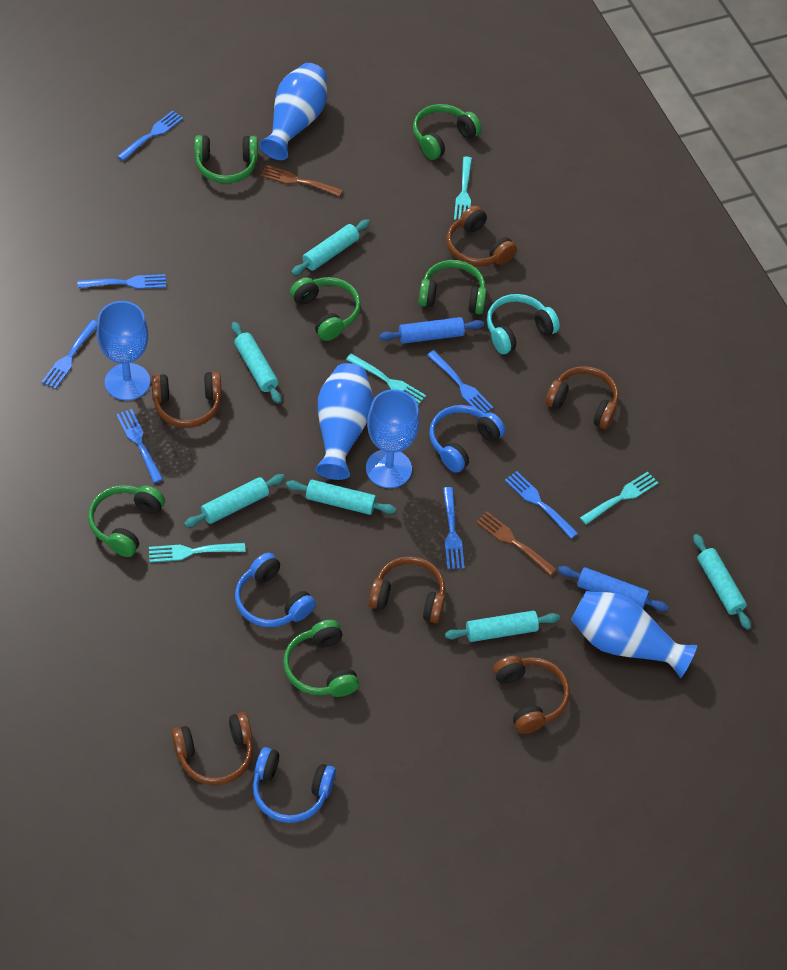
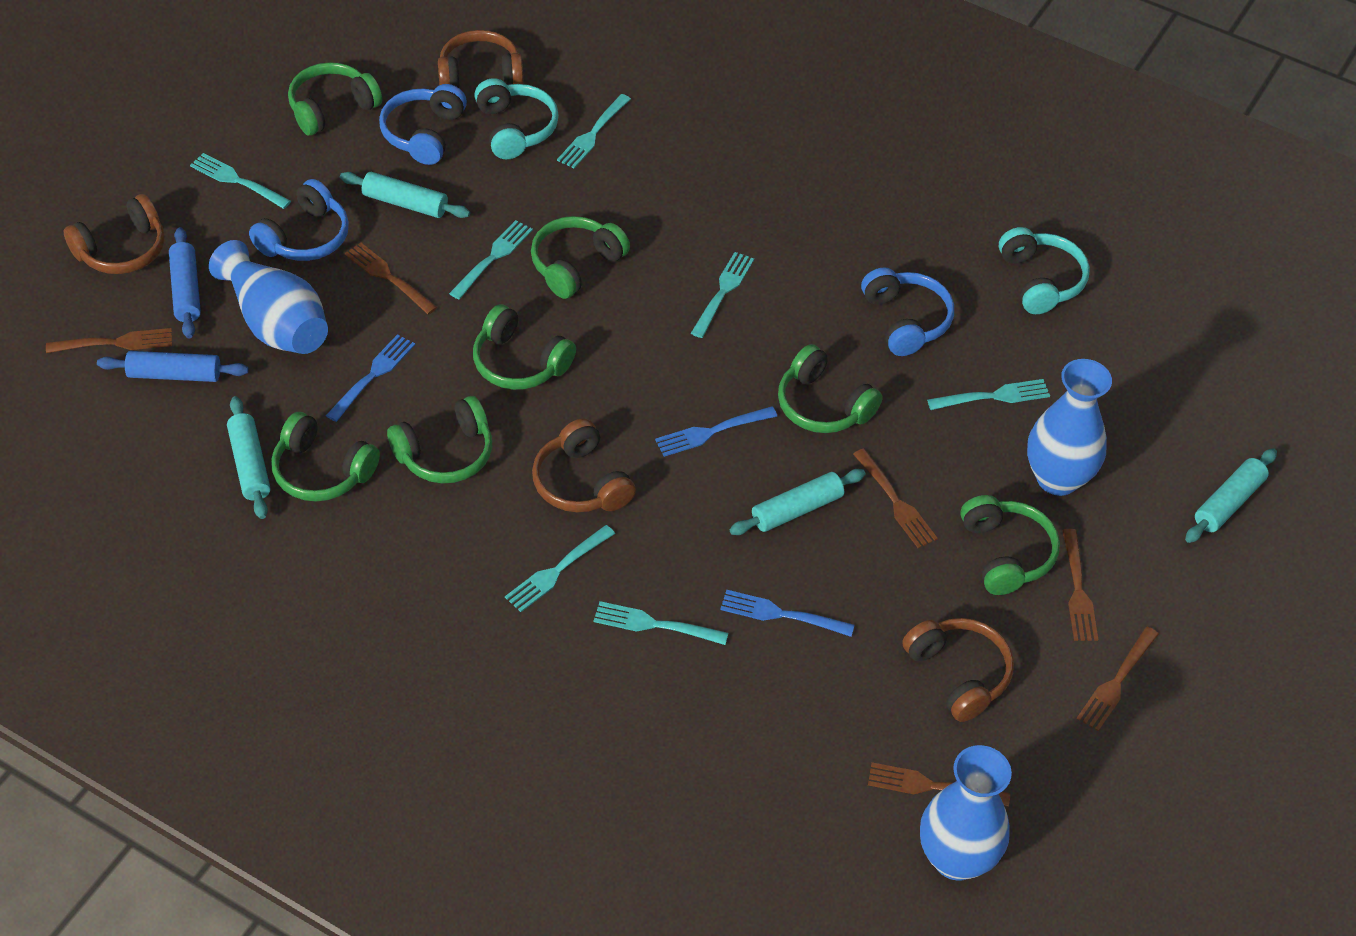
blue fork: 7 -> 3
blue goblet: 2 -> 0
brown fork: 2 -> 6
brown headphones: 6 -> 4
green headphones: 6 -> 7
turquoise fork: 4 -> 7
turquoise headphones: 1 -> 2
turquoise rolling pin: 6 -> 4

